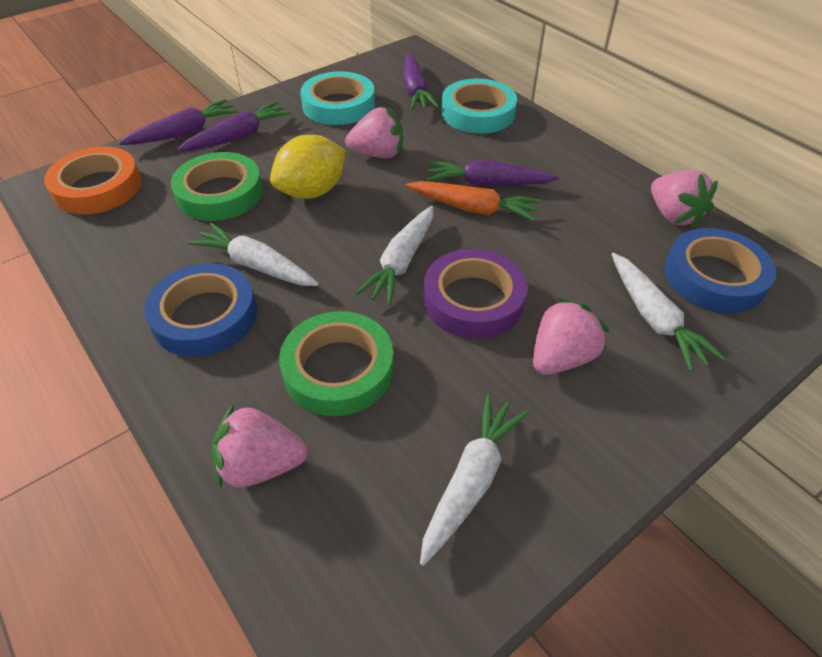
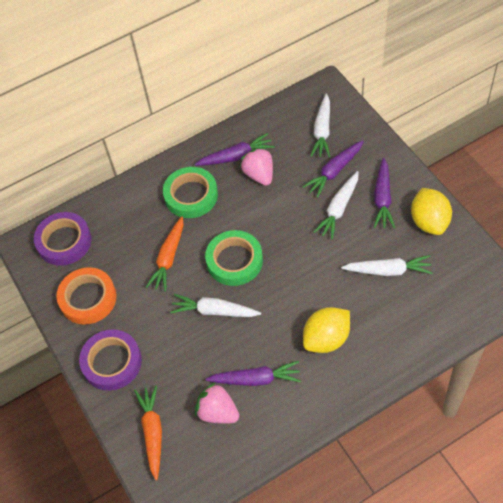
blue tape: 2 -> 0
orange carrot: 1 -> 2
pink strawberry: 4 -> 2
purple tape: 1 -> 2
turquoise tape: 2 -> 0
yellow lemon: 1 -> 2

